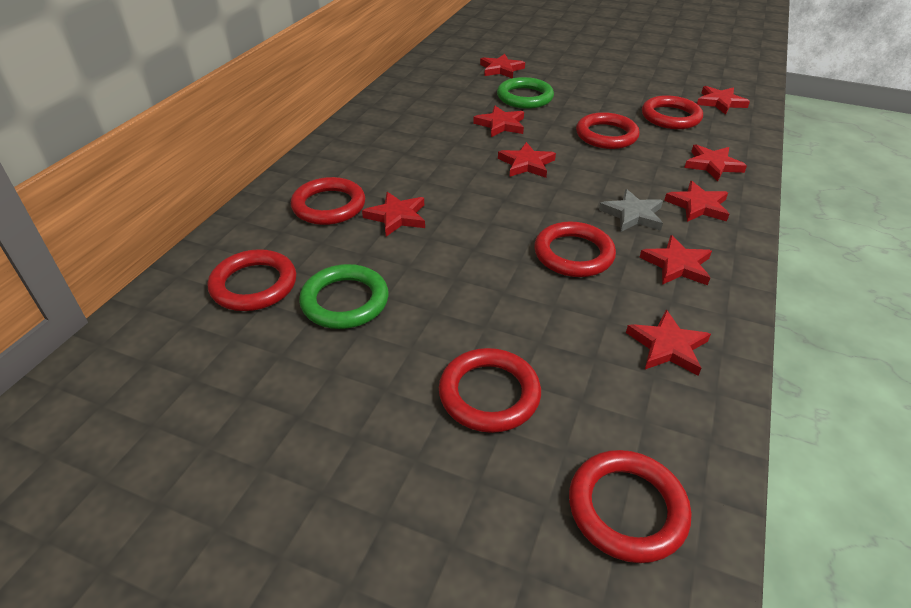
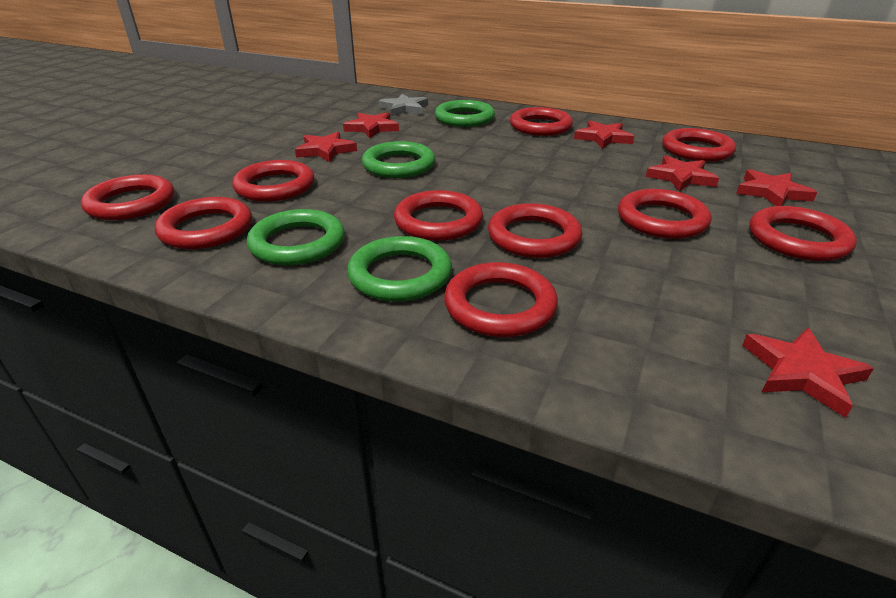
green ring: 2 -> 4
red ring: 7 -> 10
red star: 9 -> 6

